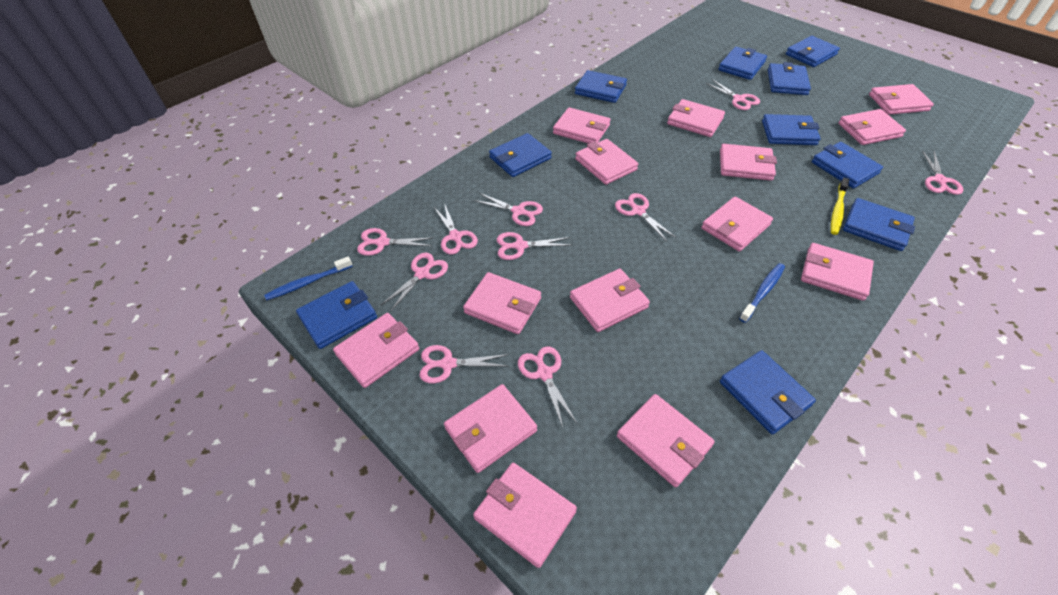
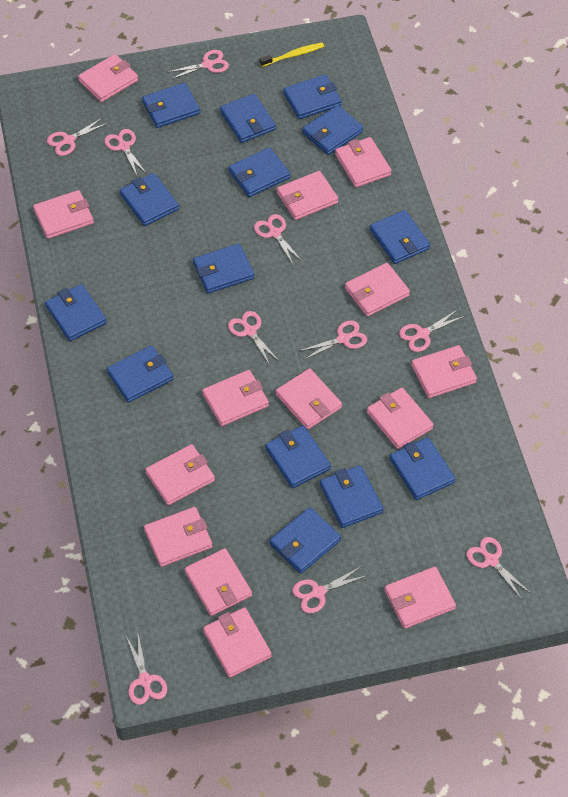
blue toothbrush: 2 -> 0
blue wallet: 10 -> 14

